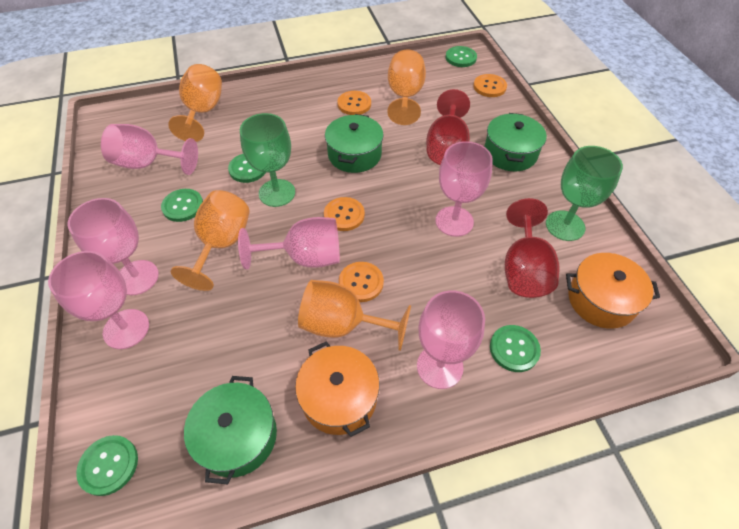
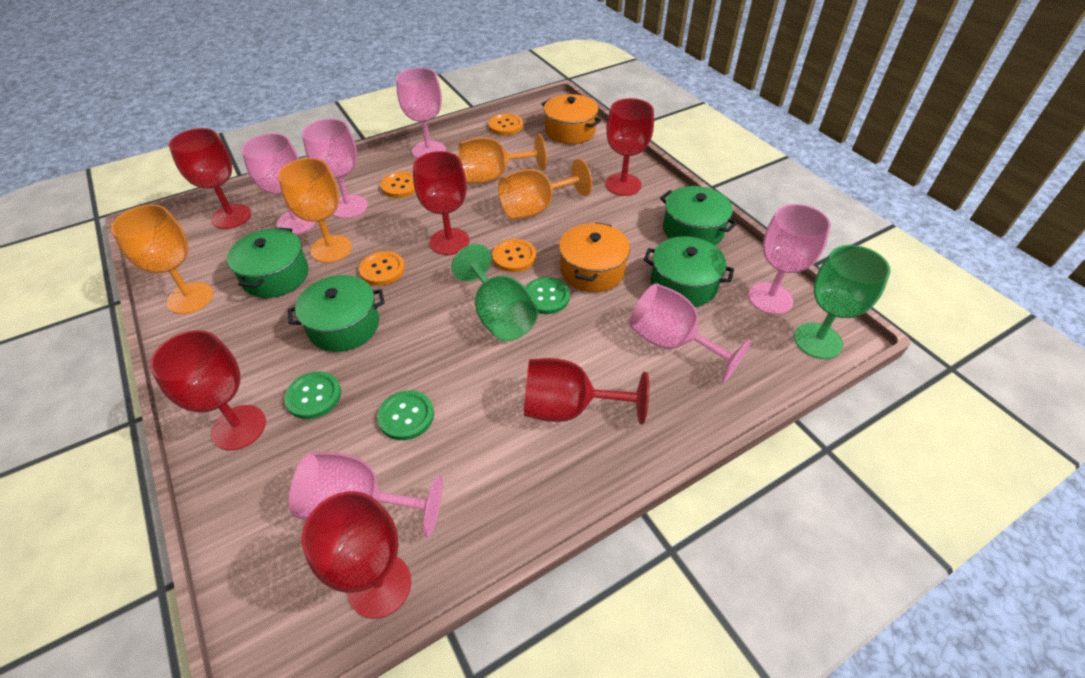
green button: 5 -> 3
green pot: 3 -> 4
red goblet: 2 -> 6

